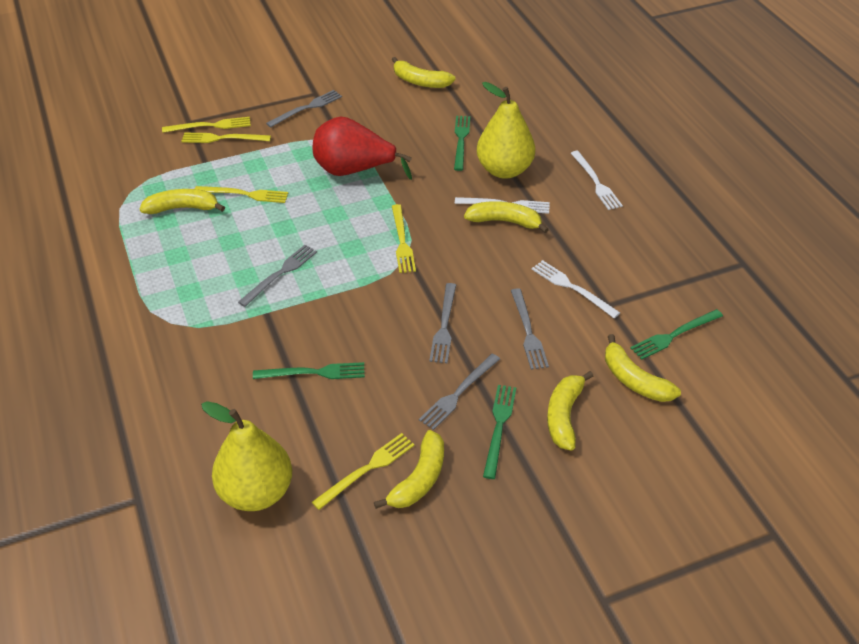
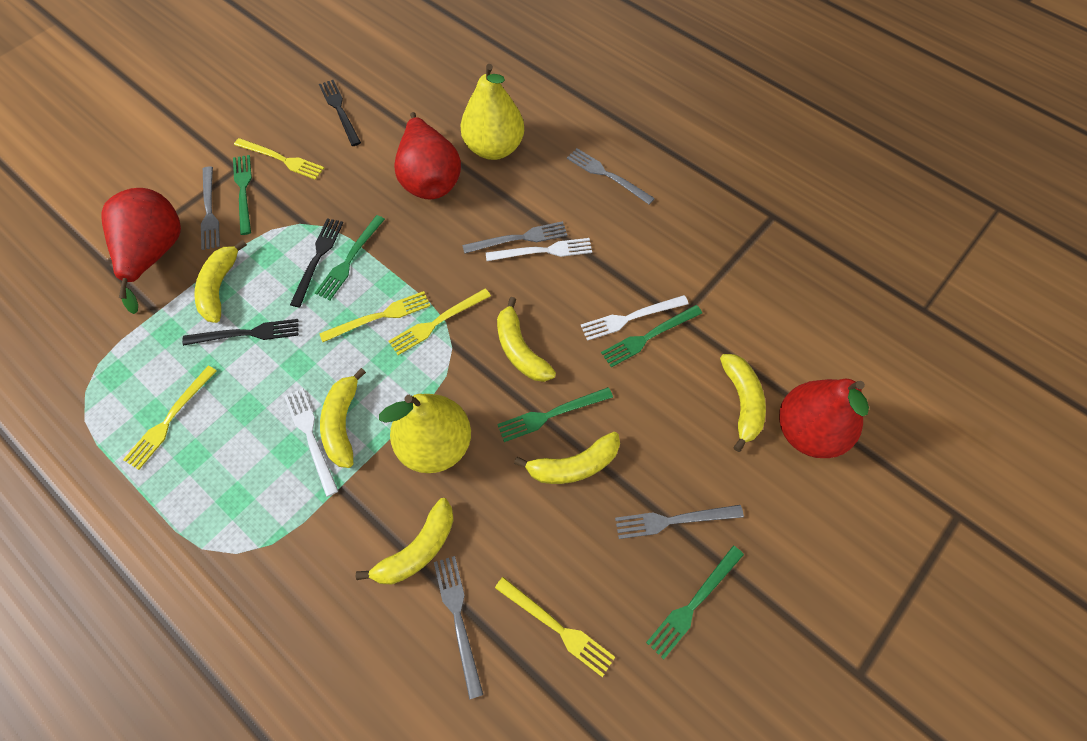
black fork: 0 -> 3
green fork: 4 -> 5
red pear: 1 -> 3

